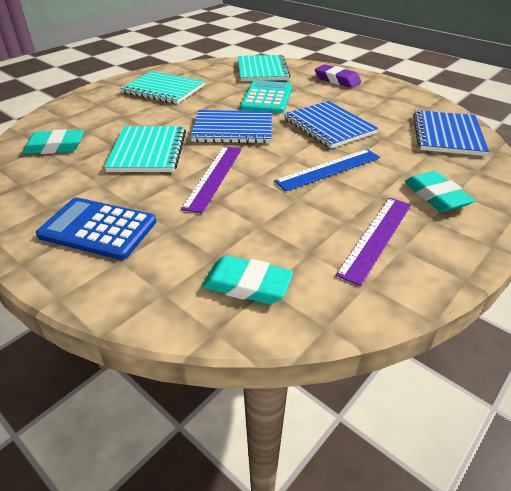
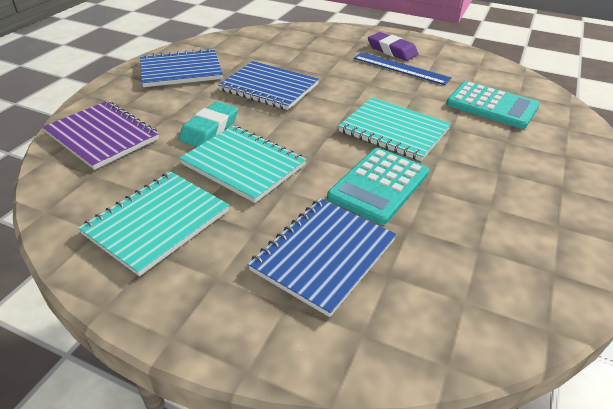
blue calculator: 1 -> 0
purple notebook: 0 -> 1
purple ruler: 2 -> 0
turquoise calculator: 1 -> 2
turquoise eraser: 3 -> 1

